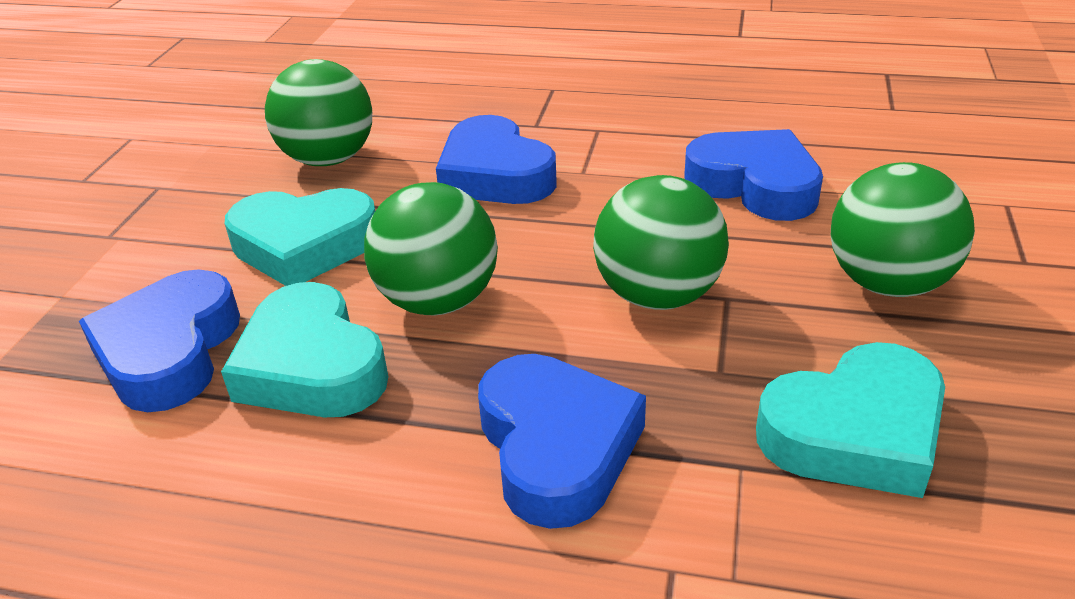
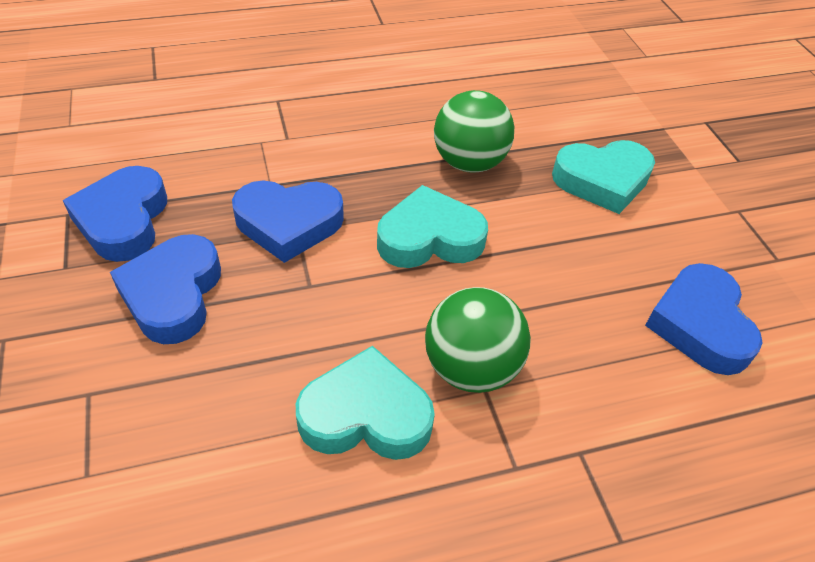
green ball: 4 -> 2

